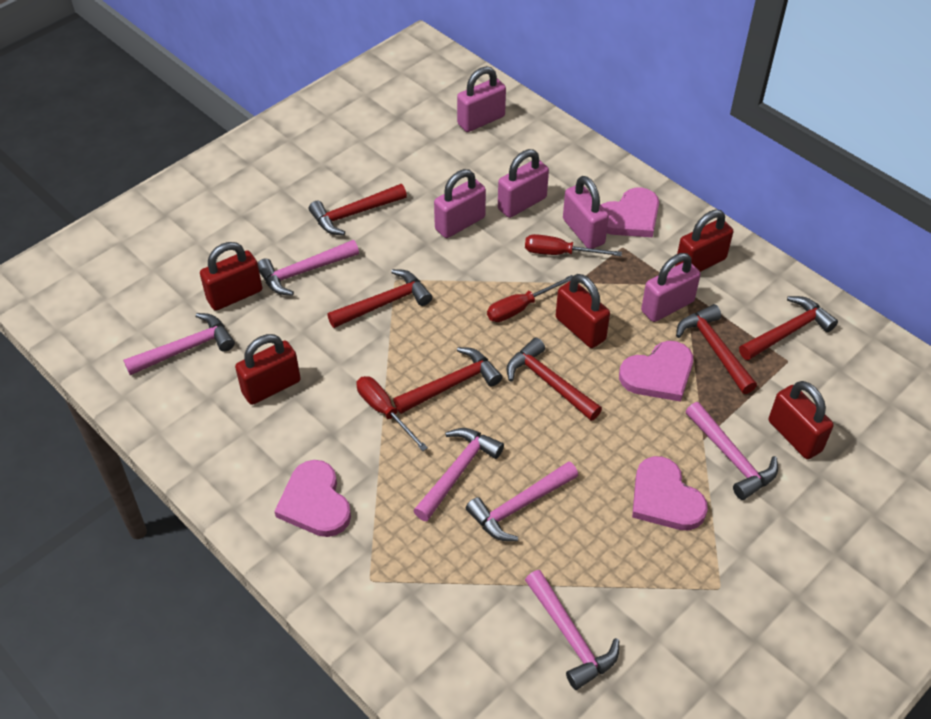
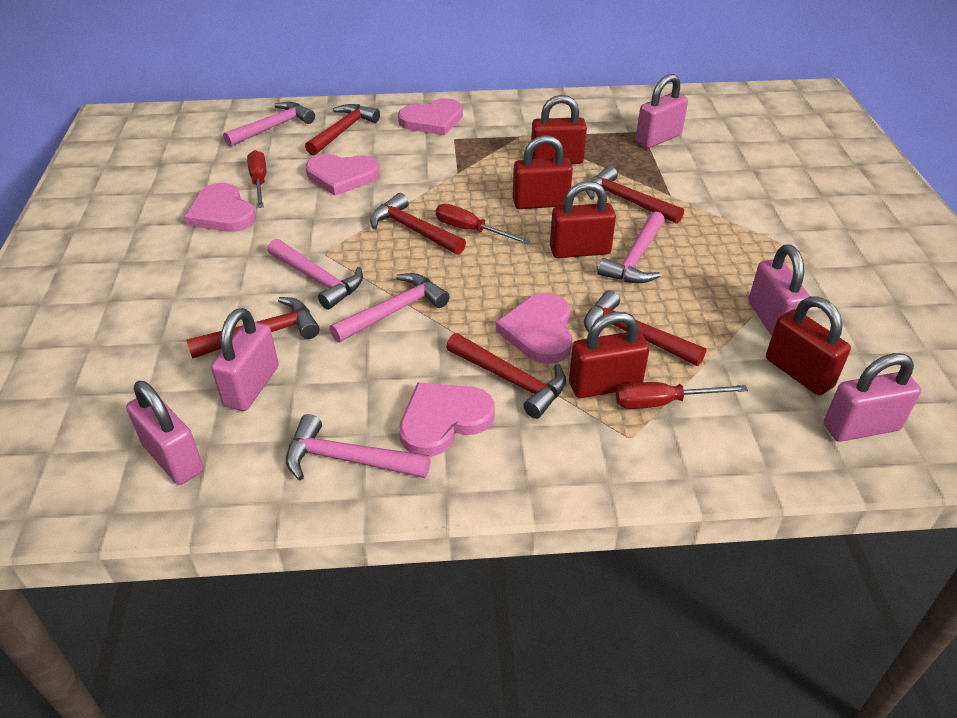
pink hammer: 6 -> 5
pink heart: 4 -> 5

